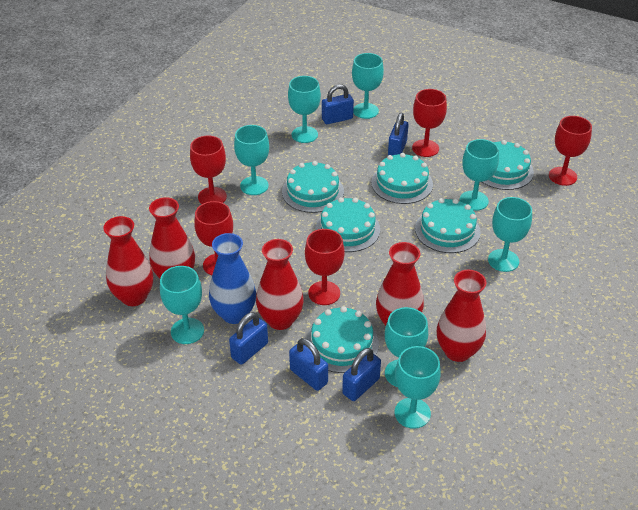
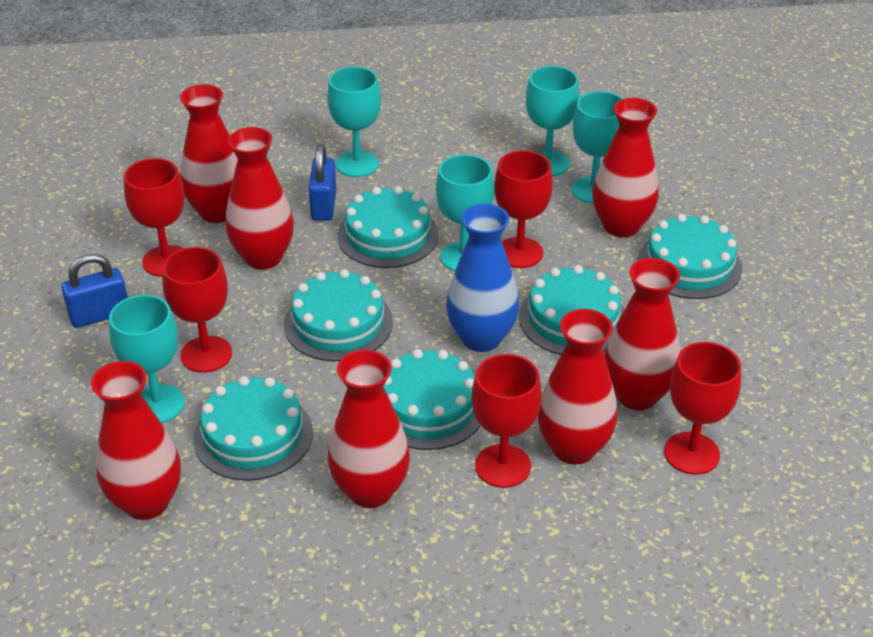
blue padlock: 5 -> 2
red vase: 5 -> 7
turquoise goblet: 8 -> 5

